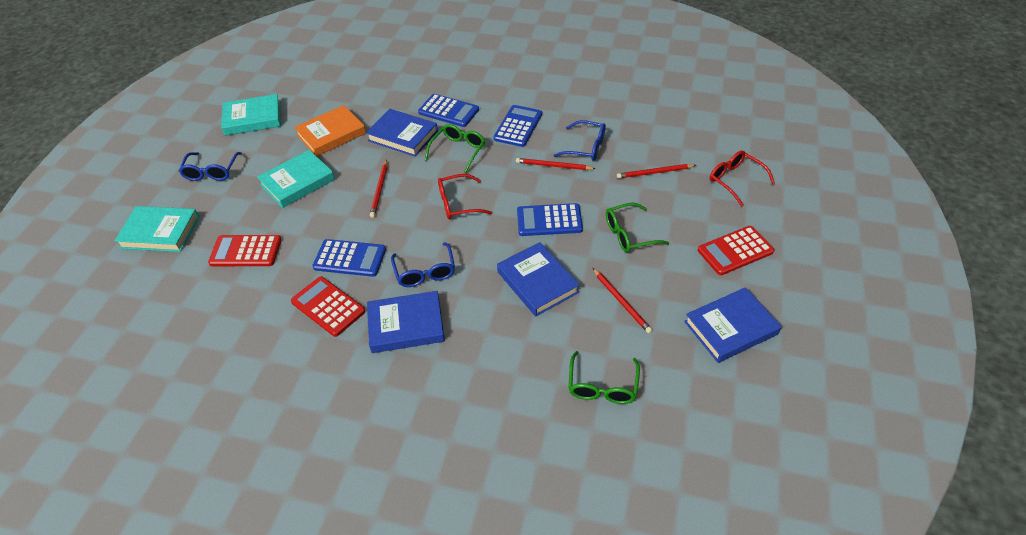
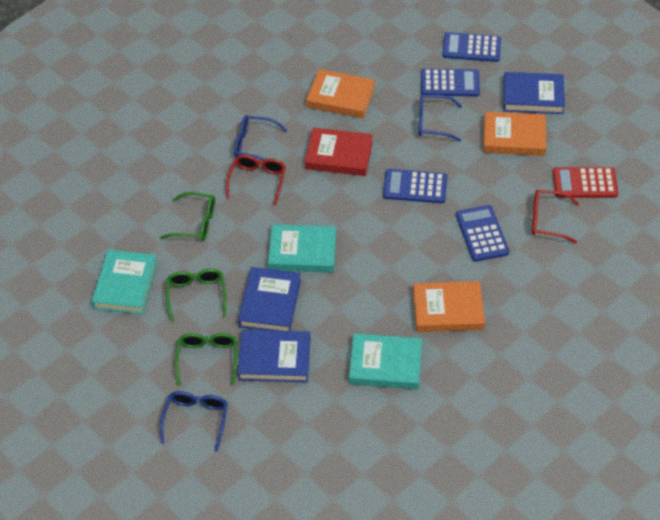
blue book: 4 -> 3
orange book: 1 -> 3
red book: 0 -> 1
red calculator: 3 -> 1
red pencil: 4 -> 0

